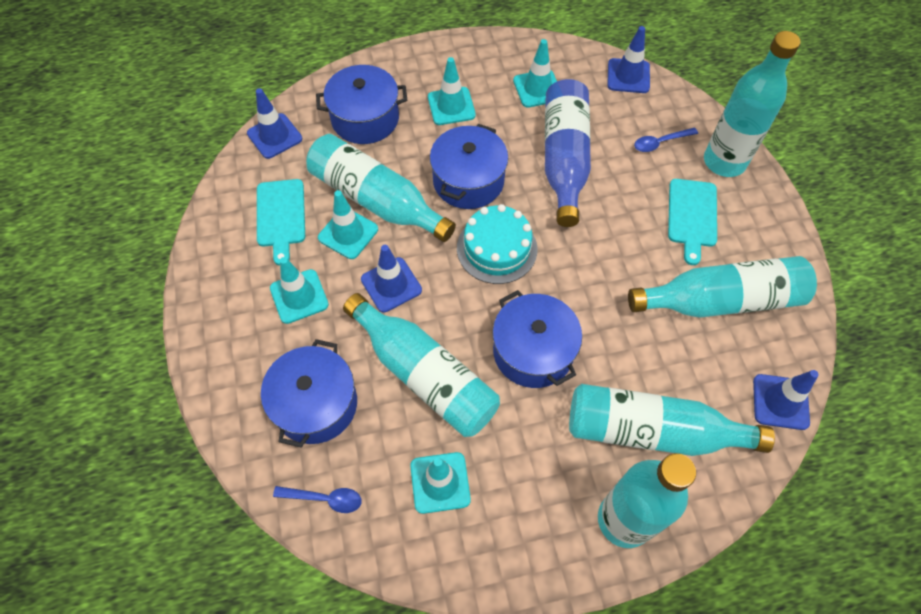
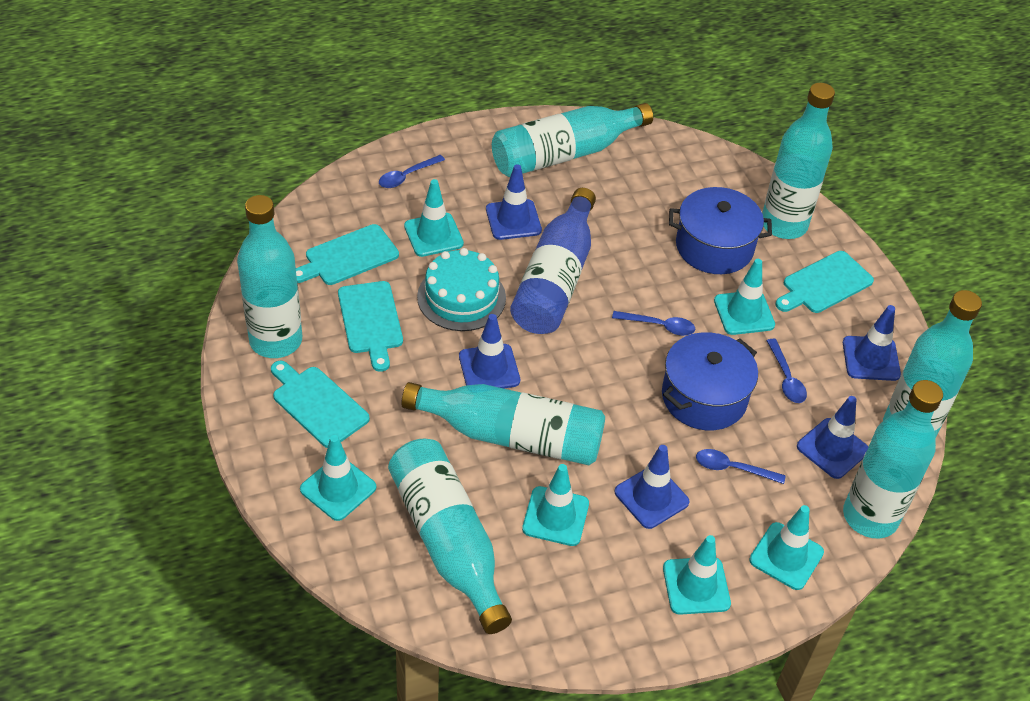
blue pot: 4 -> 2
blue spoon: 2 -> 4
blue traffic cone: 4 -> 5
turquoise bottle: 6 -> 7
turquoise cutting board: 2 -> 4
turquoise traffic cone: 5 -> 6

